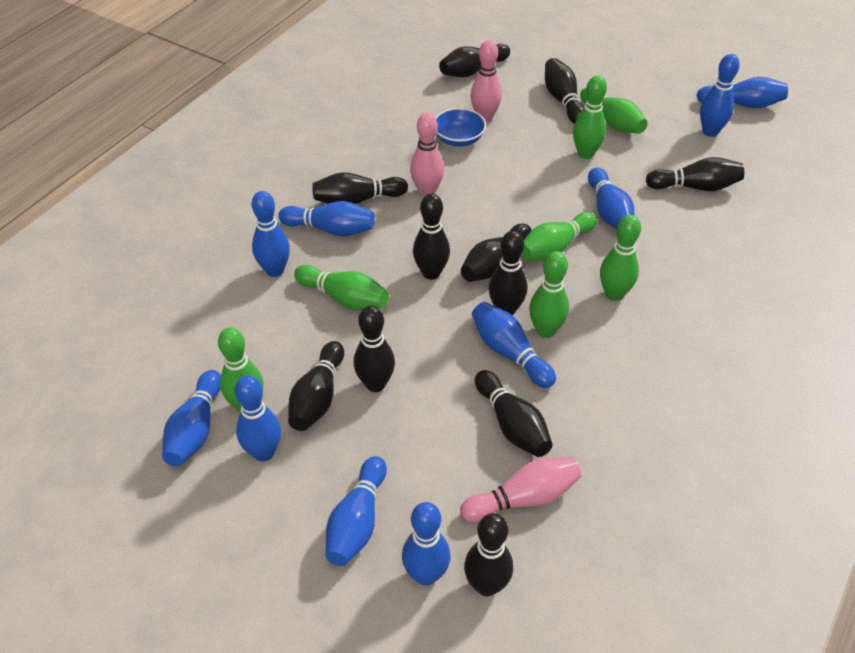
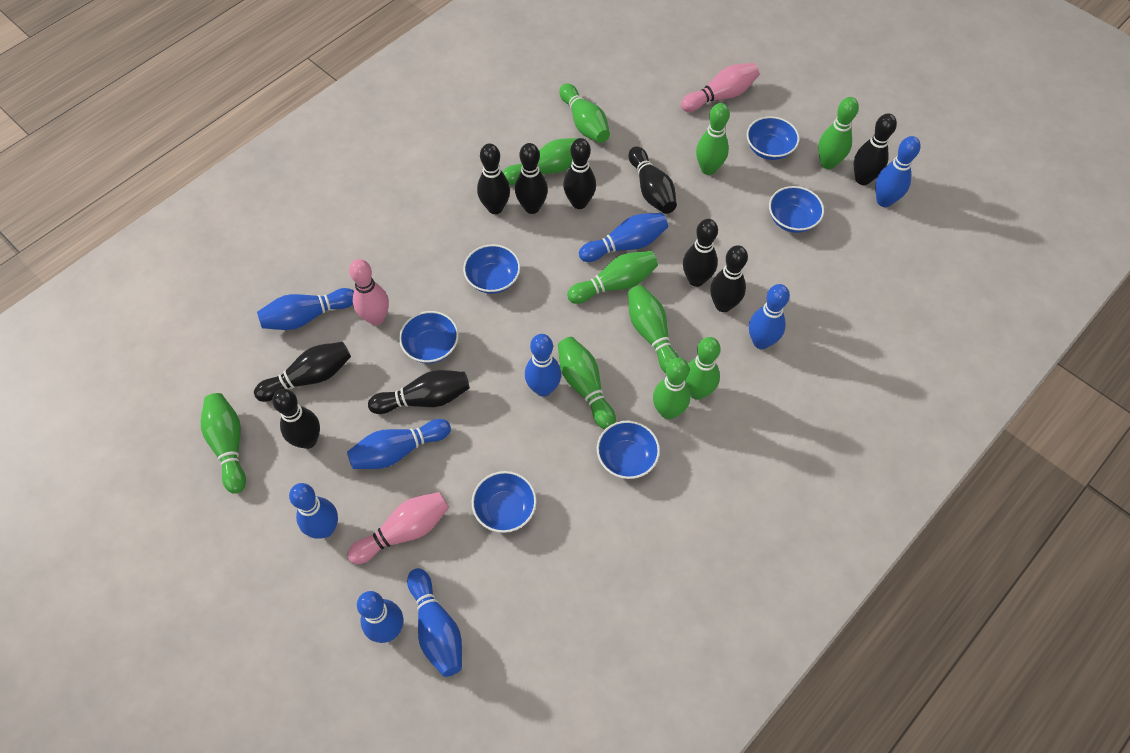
black bowling pin: 11 -> 10
blue bowl: 1 -> 6
blue bowling pin: 10 -> 9
green bowling pin: 7 -> 10

